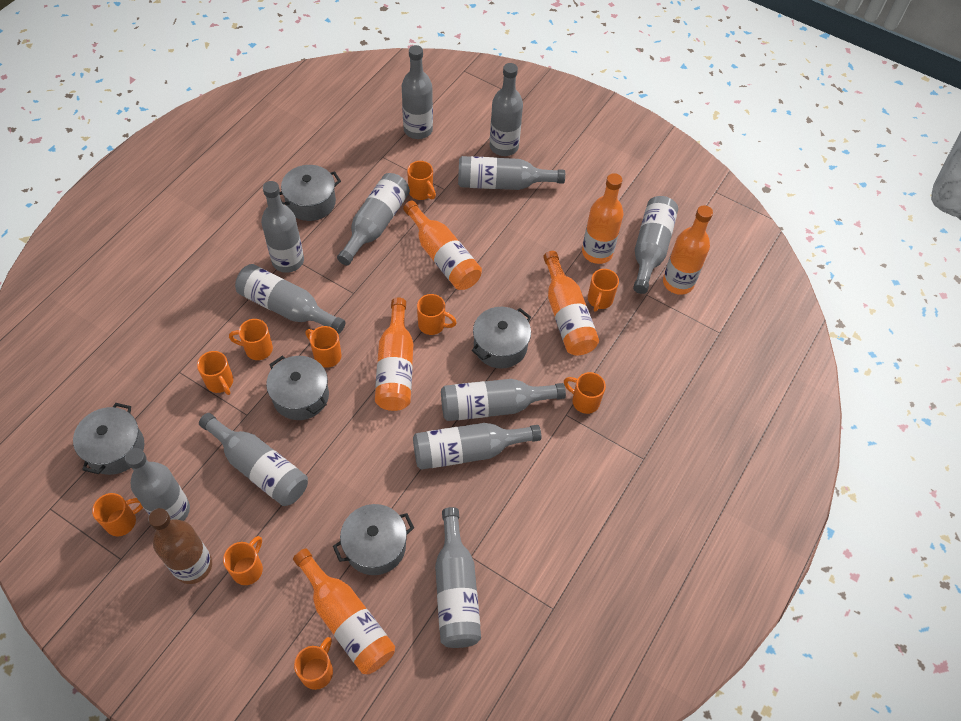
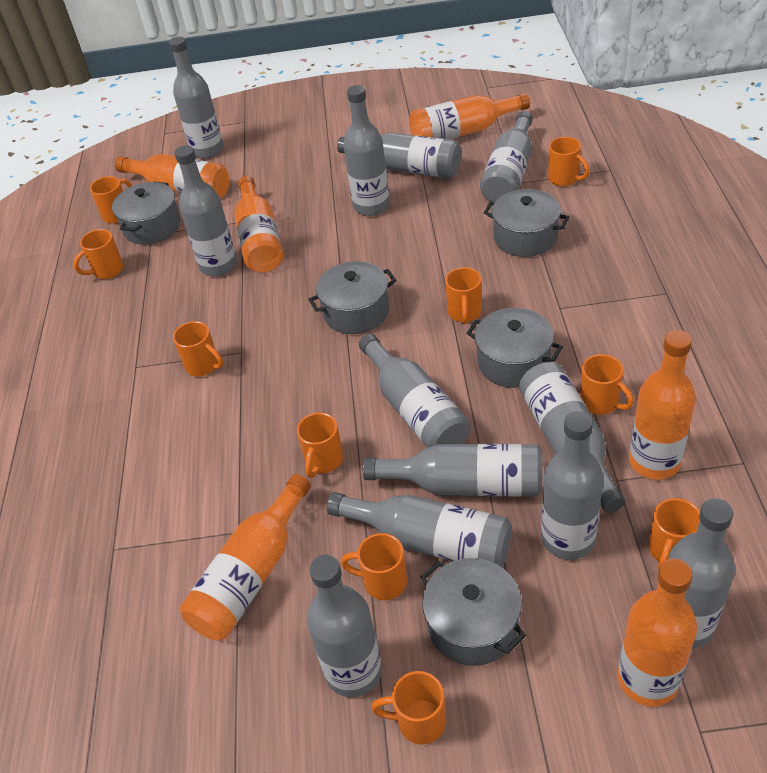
brown bottle: 1 -> 0

